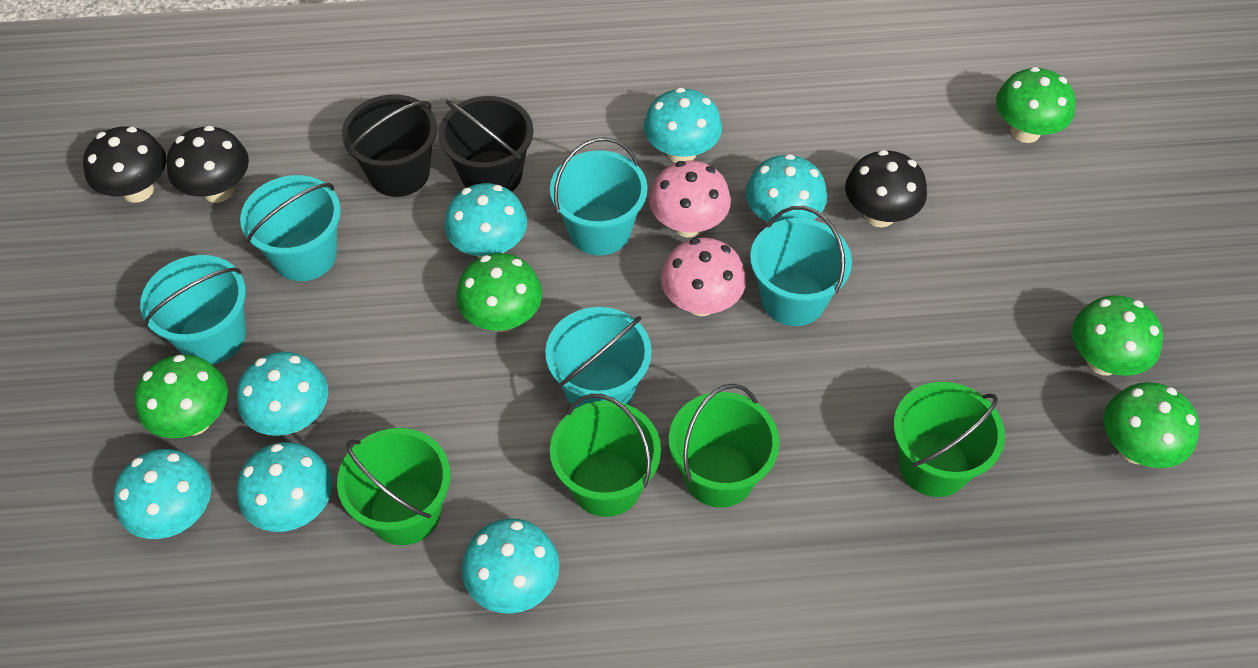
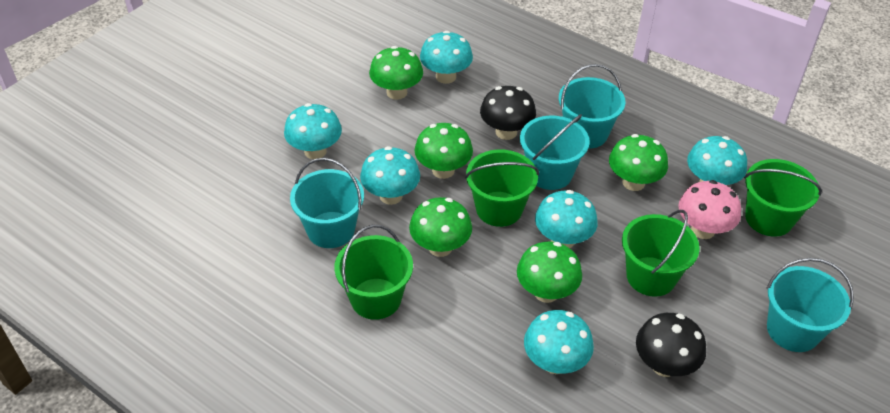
black bucket: 2 -> 0
black mushroom: 3 -> 2
pink mushroom: 2 -> 1
turquoise bucket: 5 -> 4
turquoise mushroom: 7 -> 6

